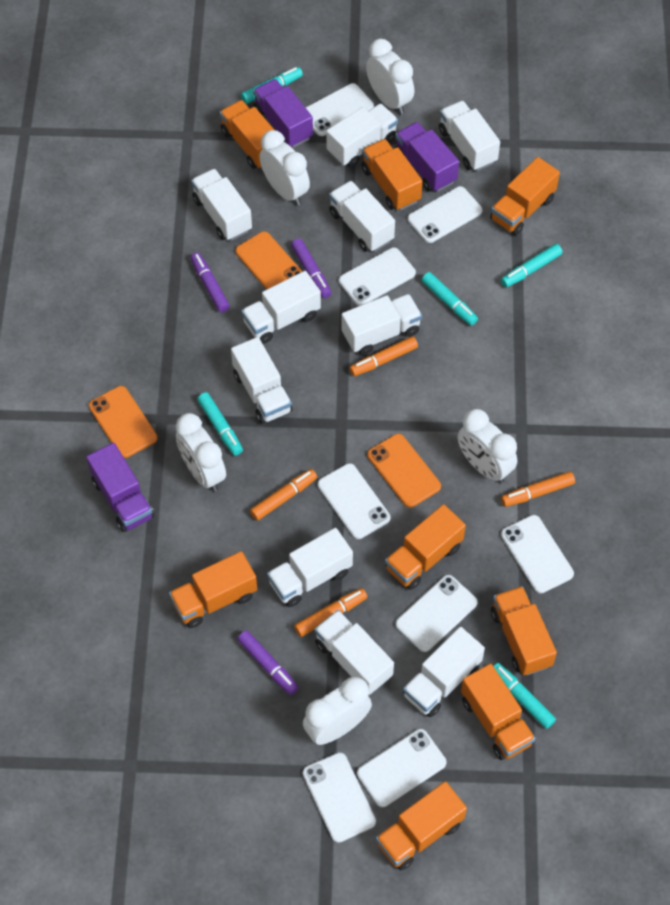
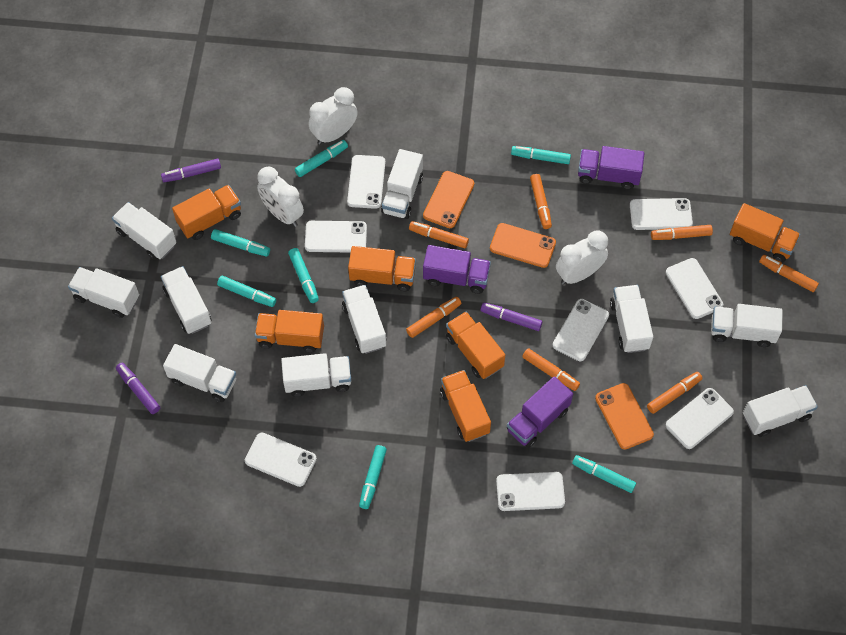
orange marker: 4 -> 7
orange truck: 8 -> 6
turquoise marker: 5 -> 7
white clock: 5 -> 3

